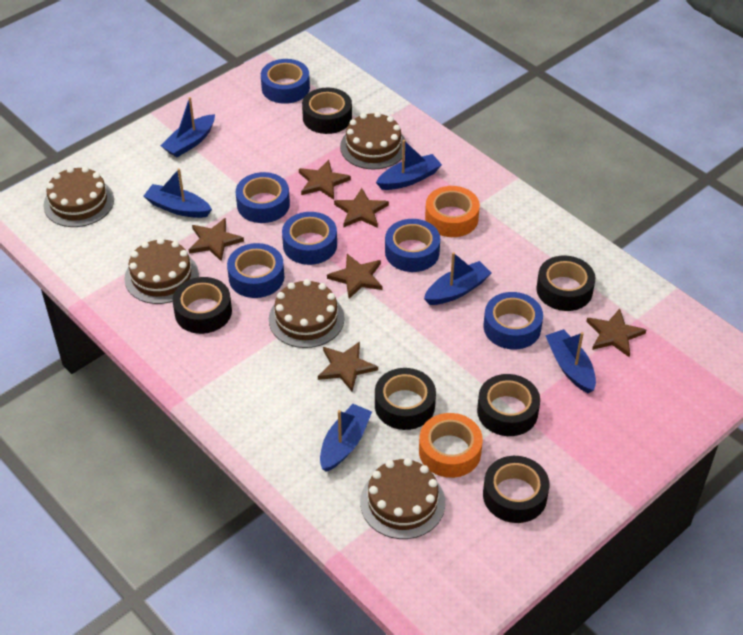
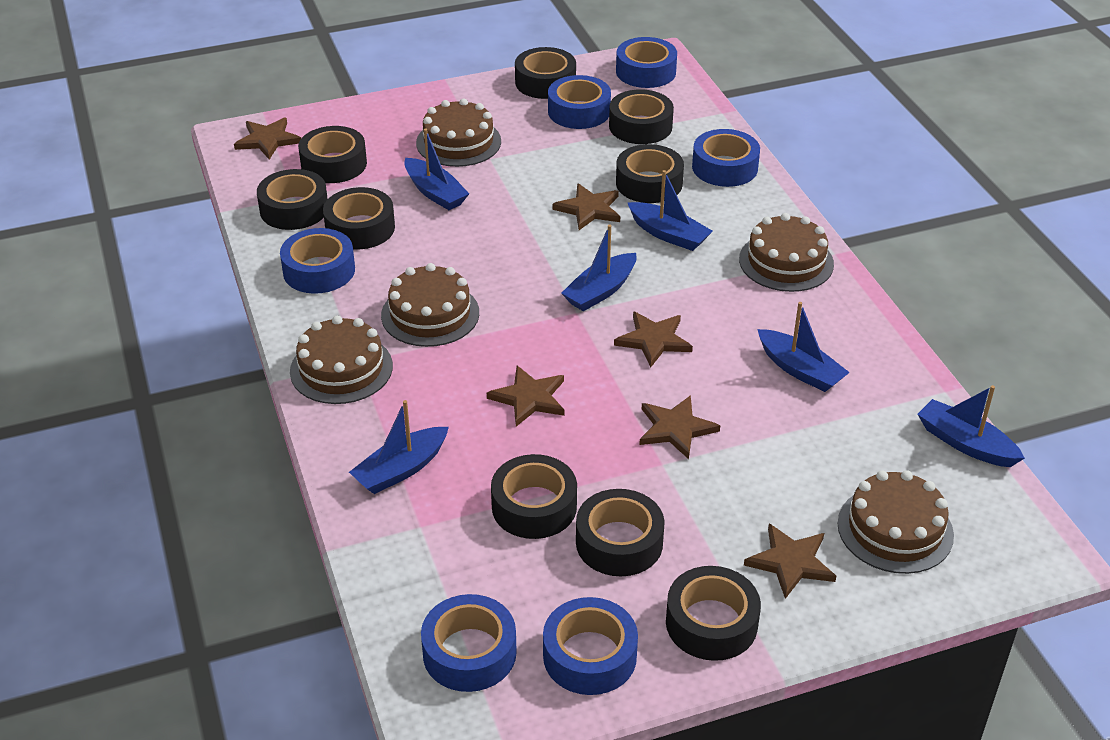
black tape: 6 -> 9
orange tape: 2 -> 0

